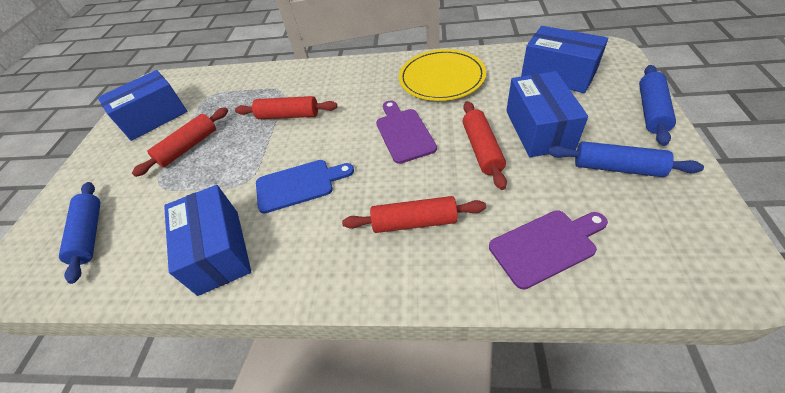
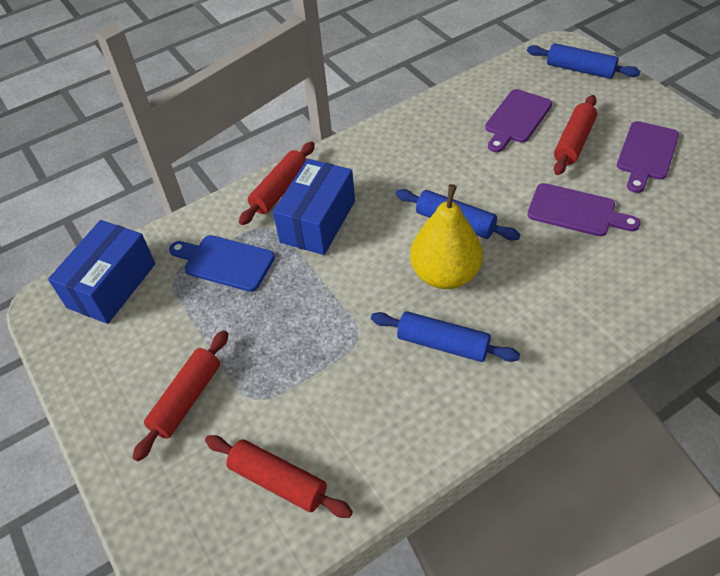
blue box: 4 -> 2
purple cutting board: 2 -> 3
yellow pear: 0 -> 1
yellow plate: 1 -> 0

